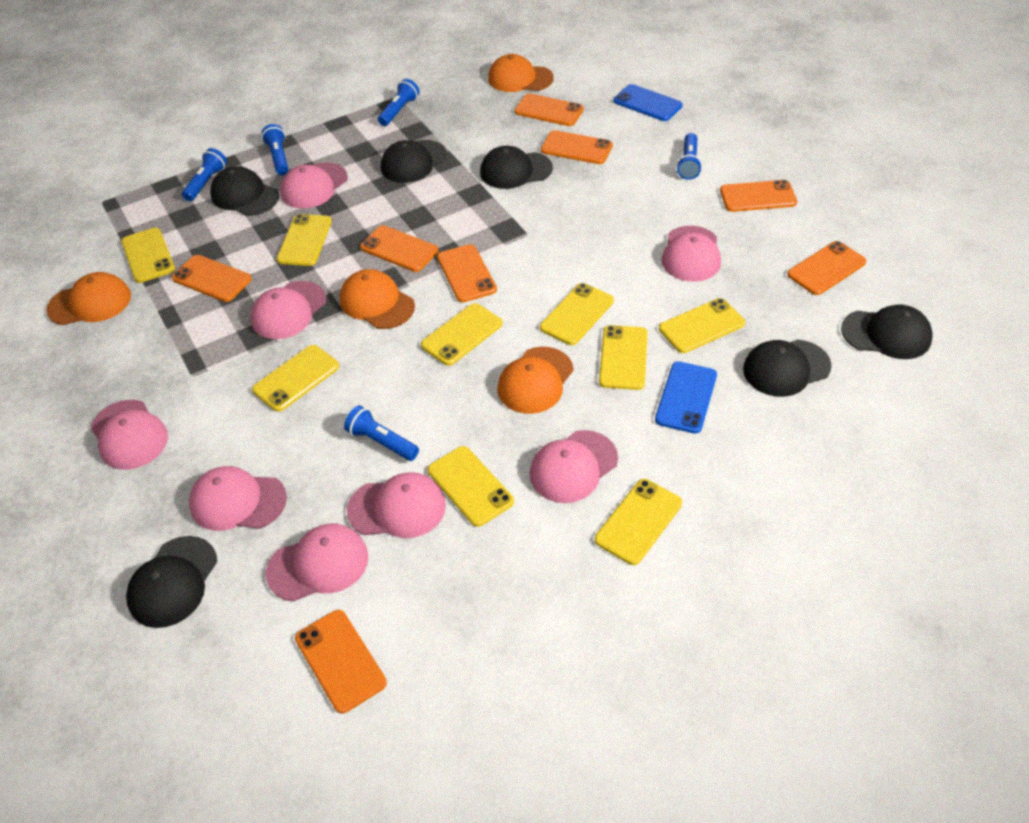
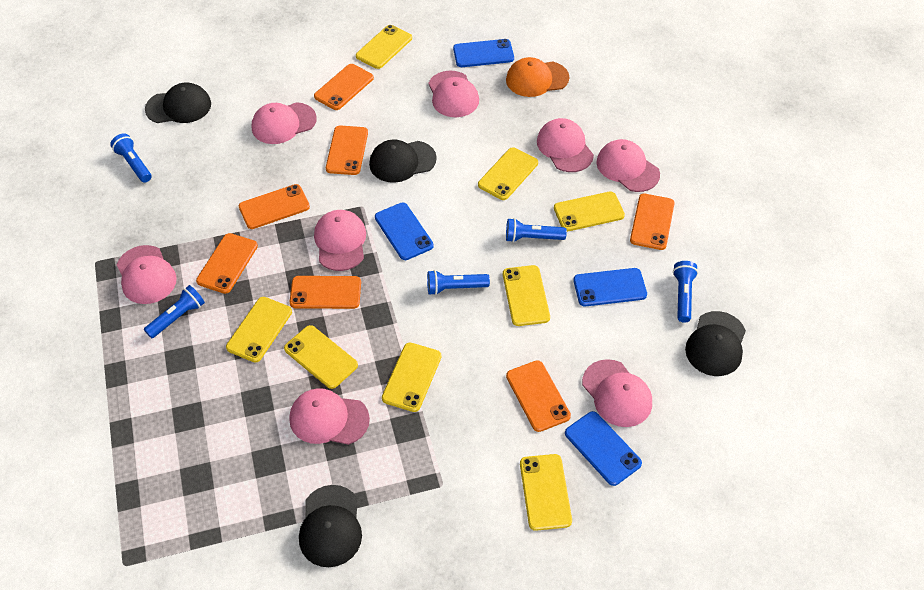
black cap: 6 -> 4
blue phone: 2 -> 4
orange cap: 4 -> 1
orange phone: 8 -> 7
yellow phone: 9 -> 8

